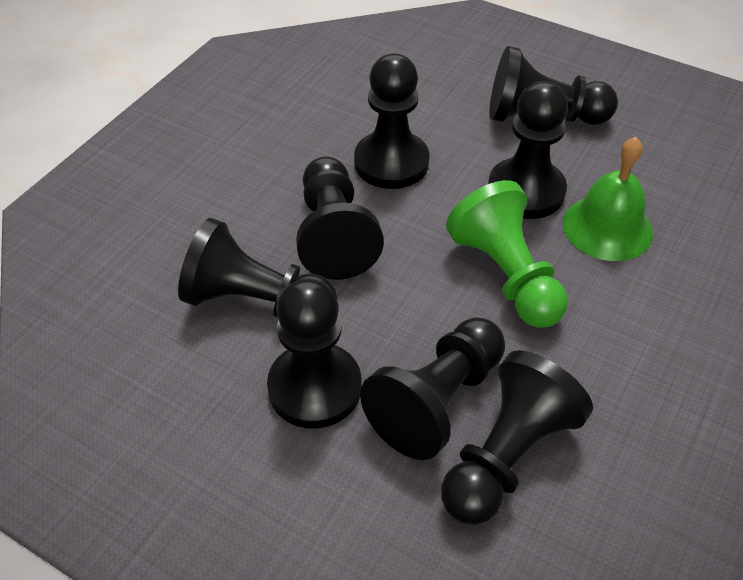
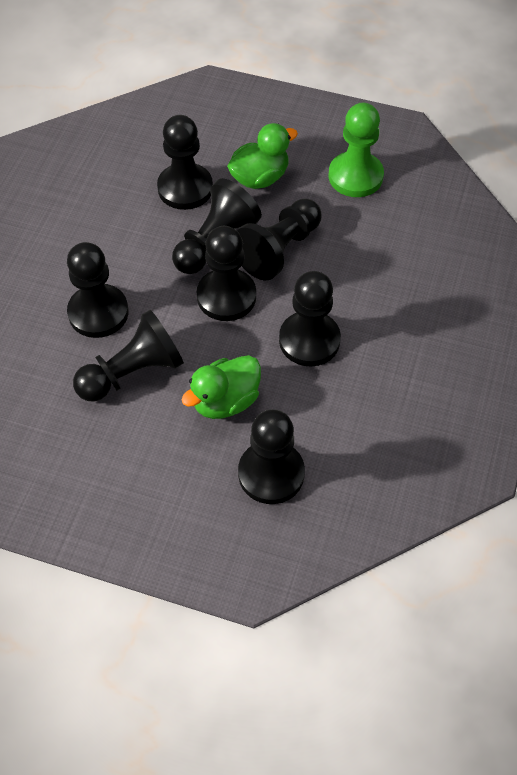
green bell: 1 -> 0
green duck: 0 -> 2

